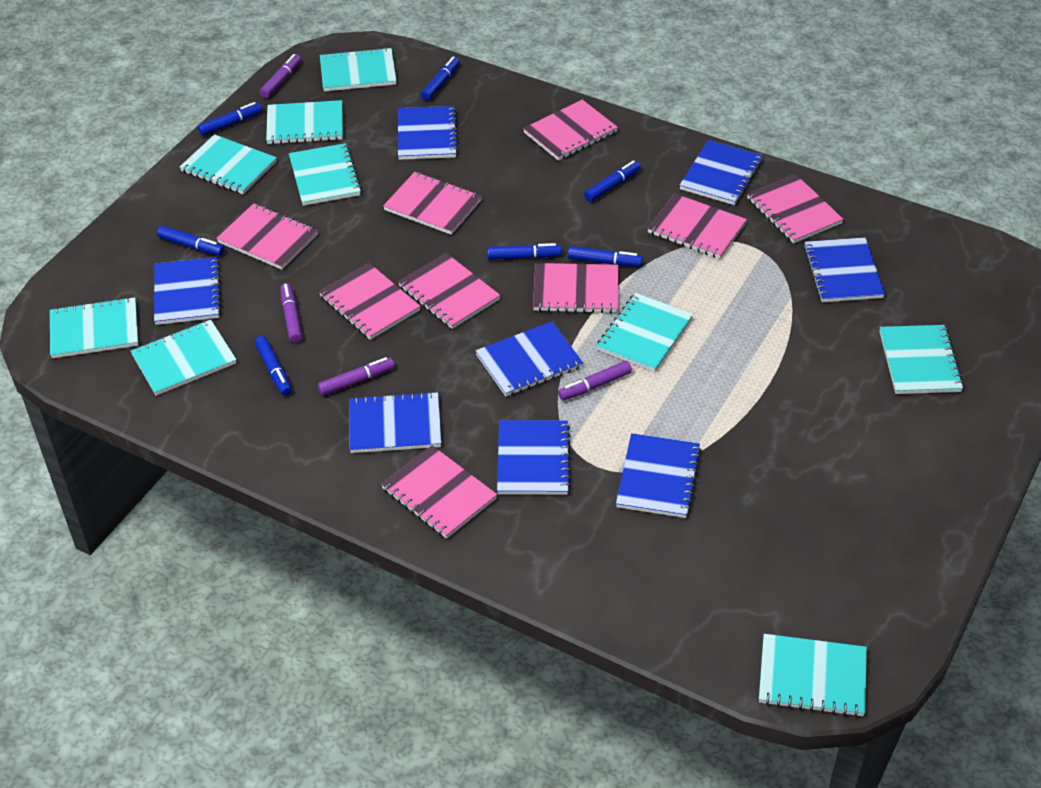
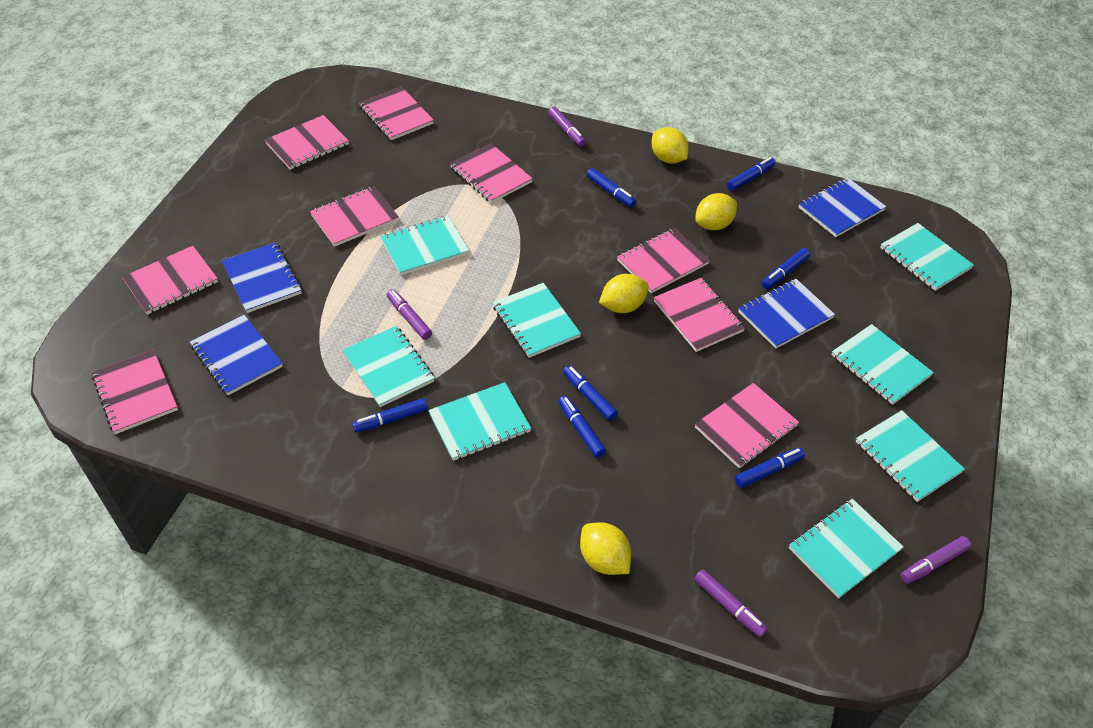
blue notebook: 8 -> 4
turquoise notebook: 9 -> 8
yellow lemon: 0 -> 4

